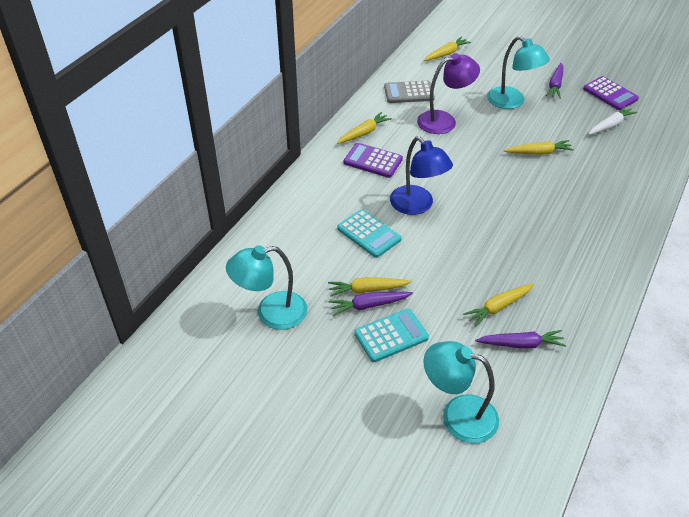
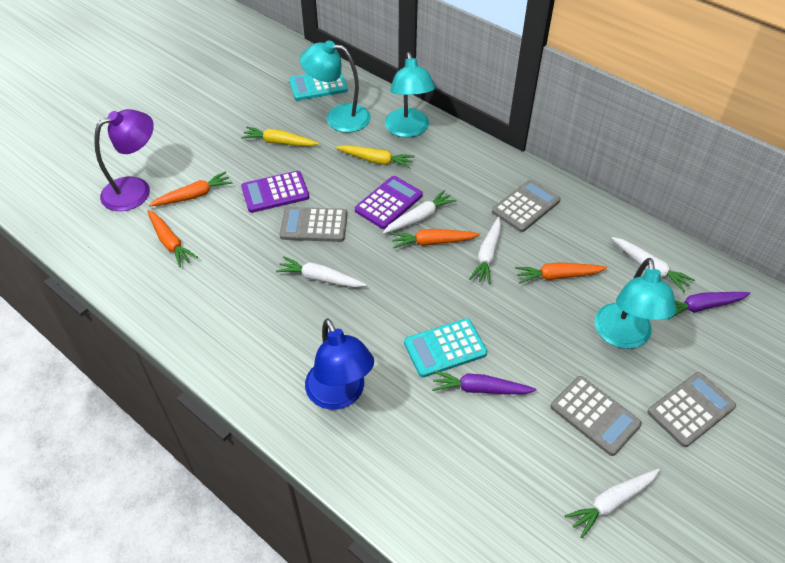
grey calculator: 1 -> 4
orange carrot: 0 -> 4
purple carrot: 3 -> 2
white carrot: 1 -> 5
yellow carrot: 5 -> 2

